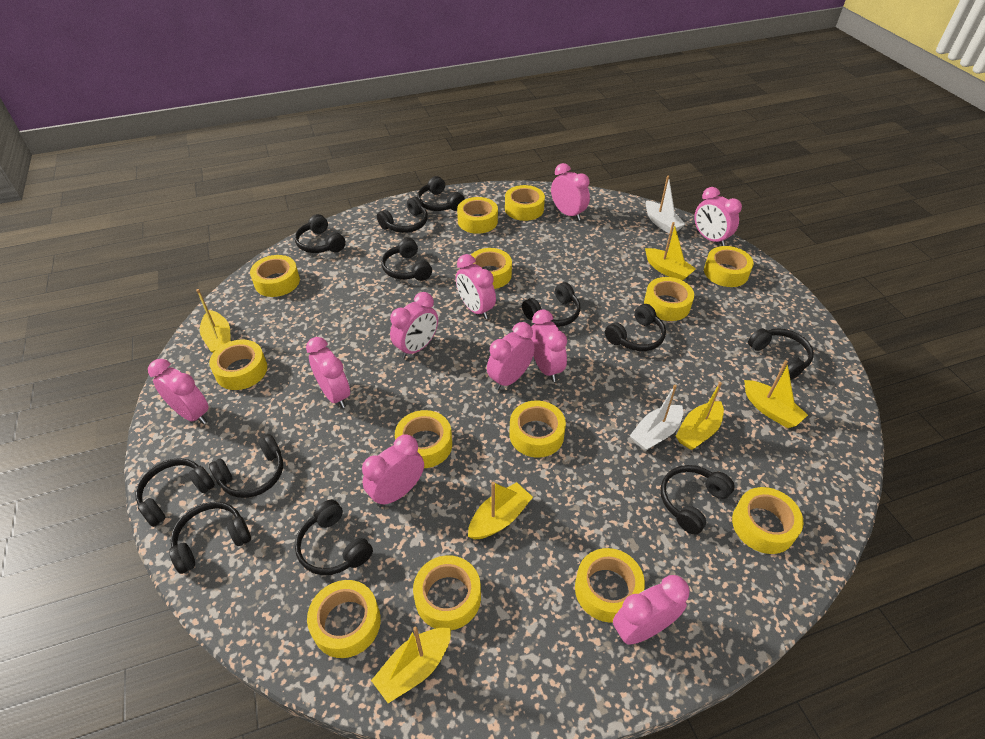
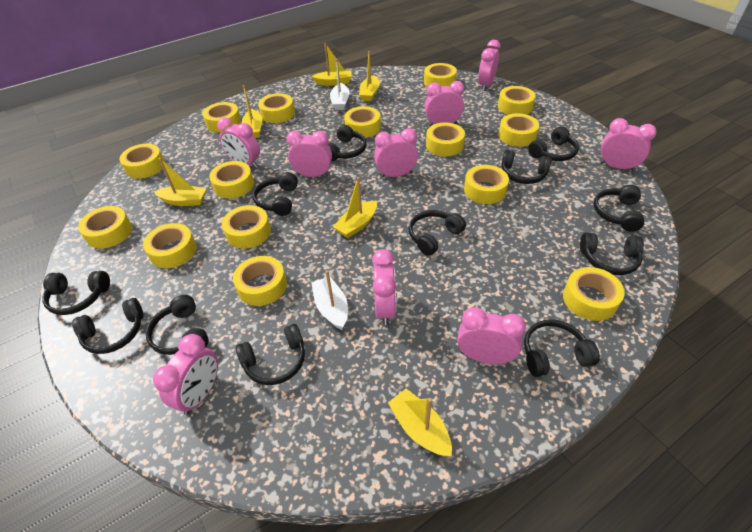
pink clock: 10 -> 9
yellow tape: 13 -> 15

